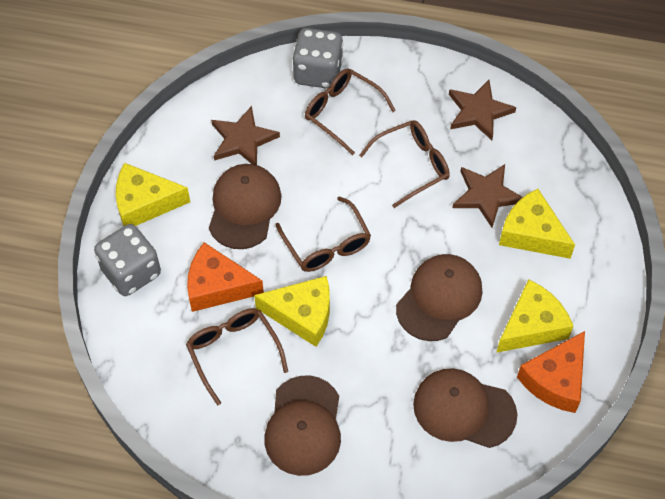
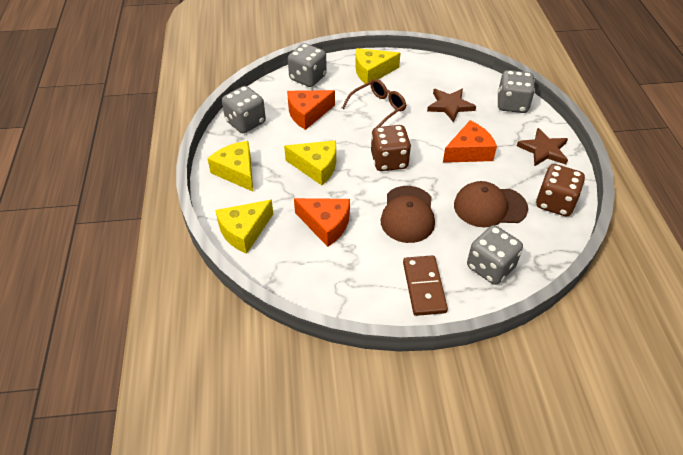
brown cap: 4 -> 2
brown dice: 0 -> 2
brown domino: 0 -> 1
brown glasses: 4 -> 1
brown star: 3 -> 2
grey dice: 2 -> 4
orange cheese: 2 -> 3

